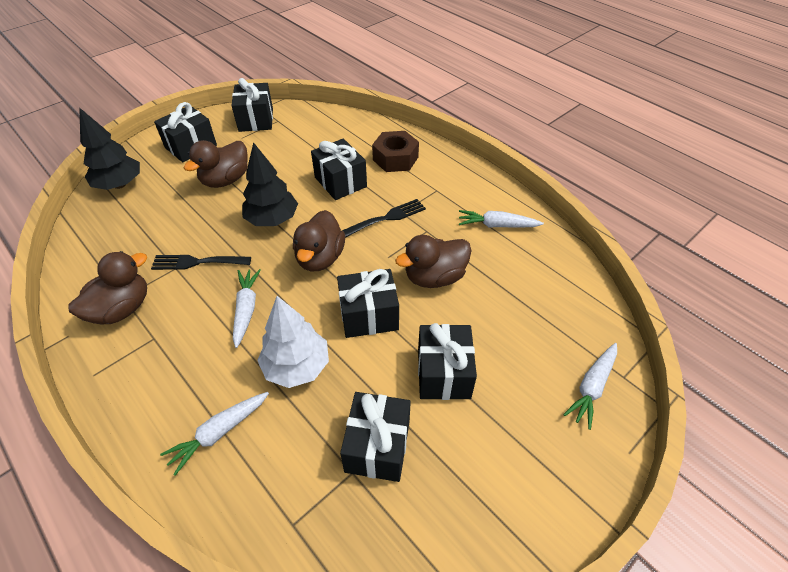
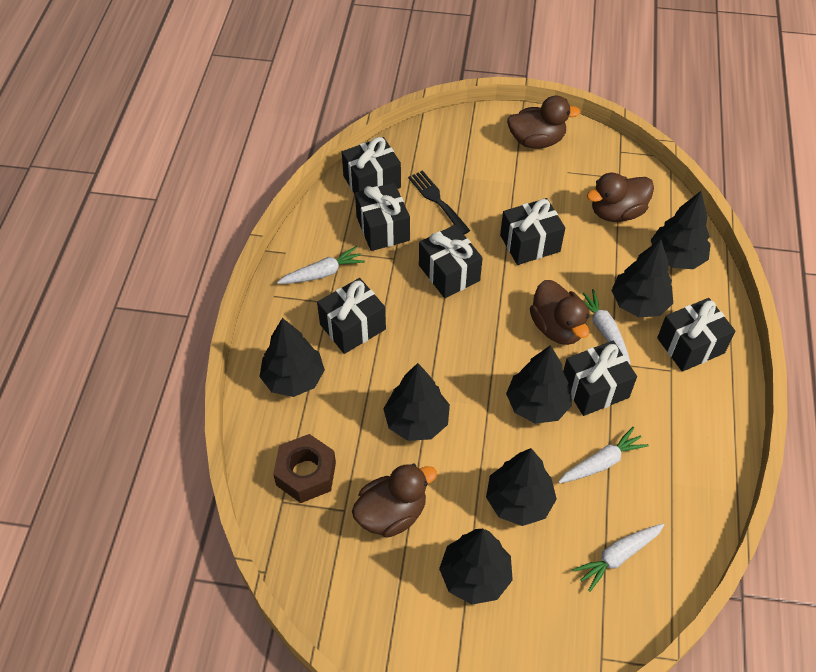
black fork: 2 -> 1
black gift: 6 -> 7
black tree: 2 -> 7
white tree: 1 -> 0

